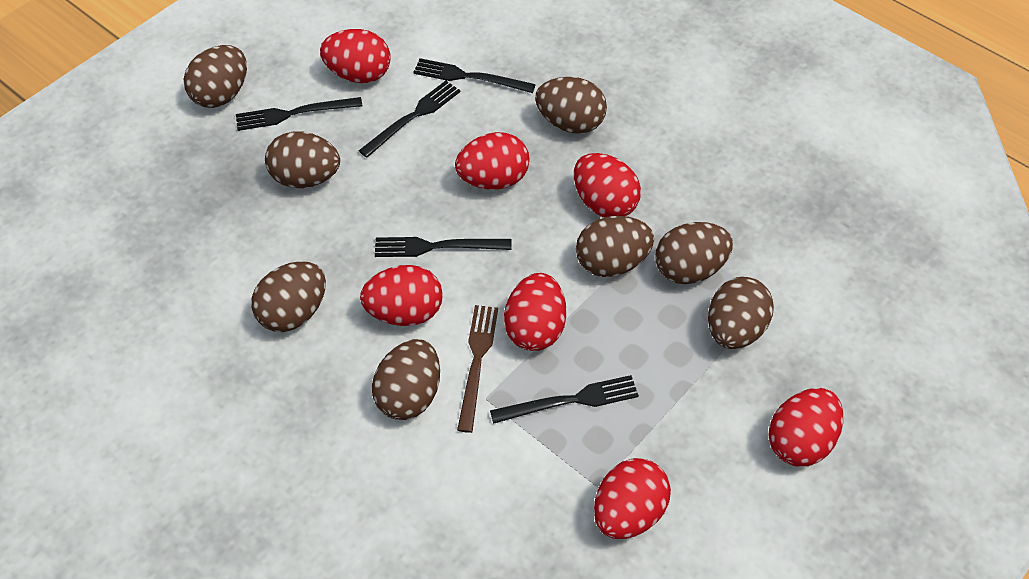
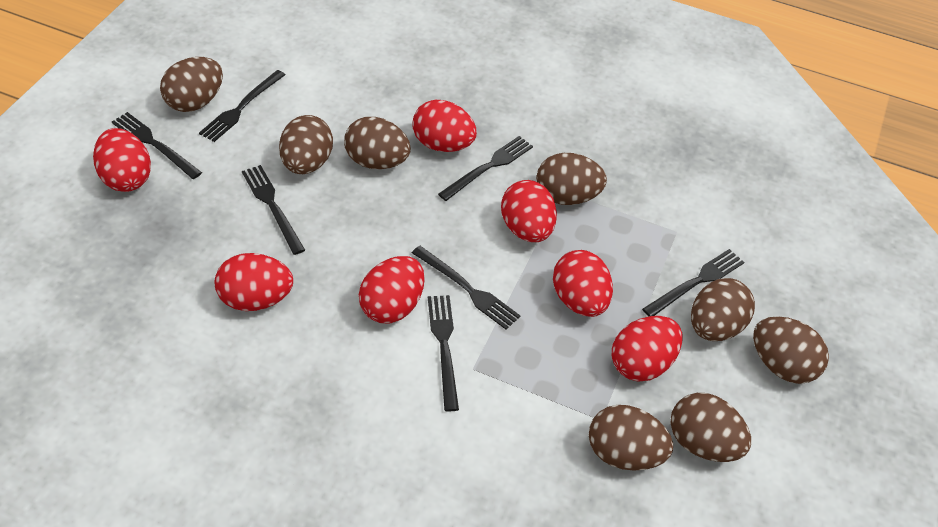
black fork: 5 -> 7
brown fork: 1 -> 0

